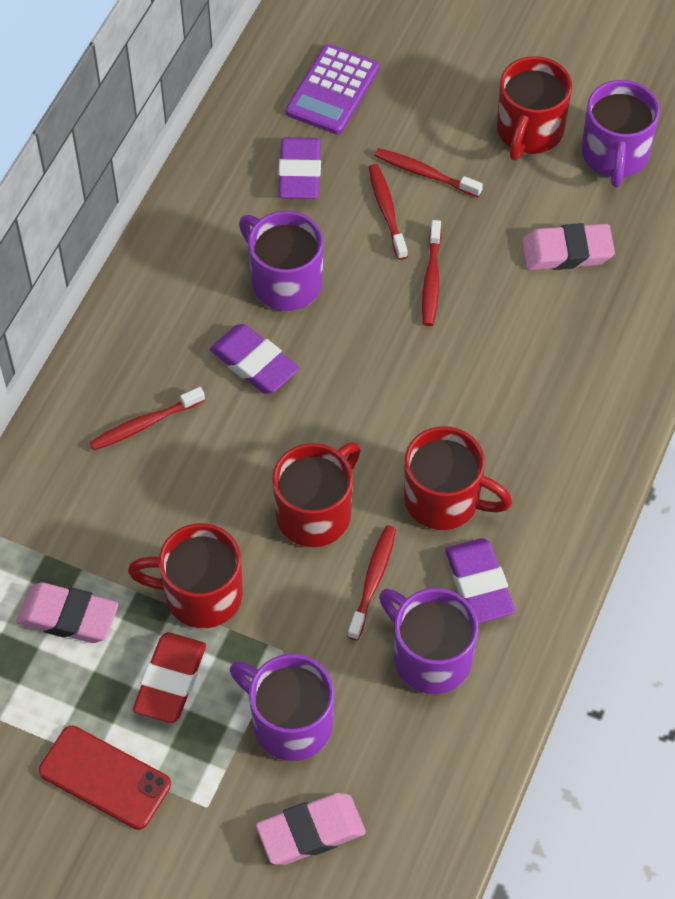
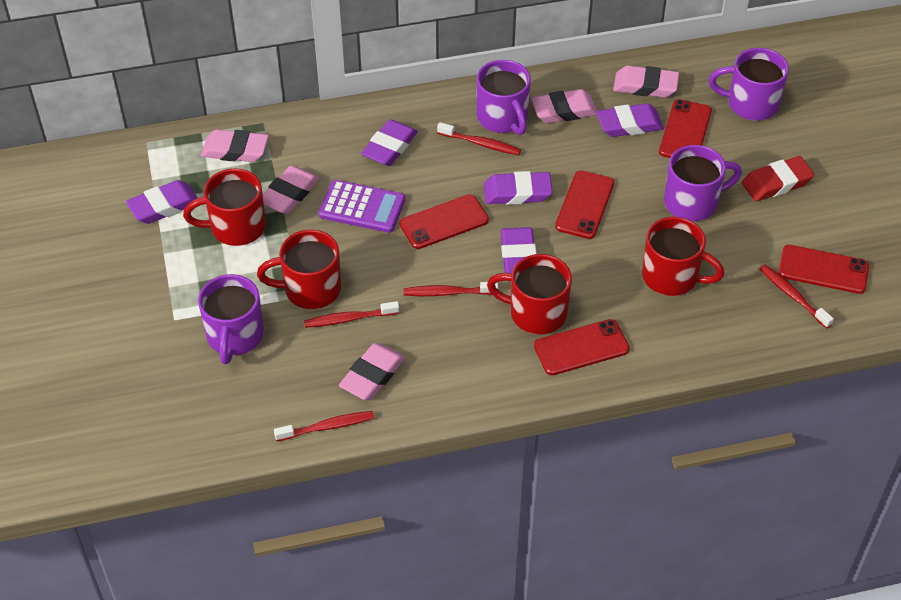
pink eraser: 3 -> 5
purple eraser: 3 -> 5
red phone: 1 -> 5

